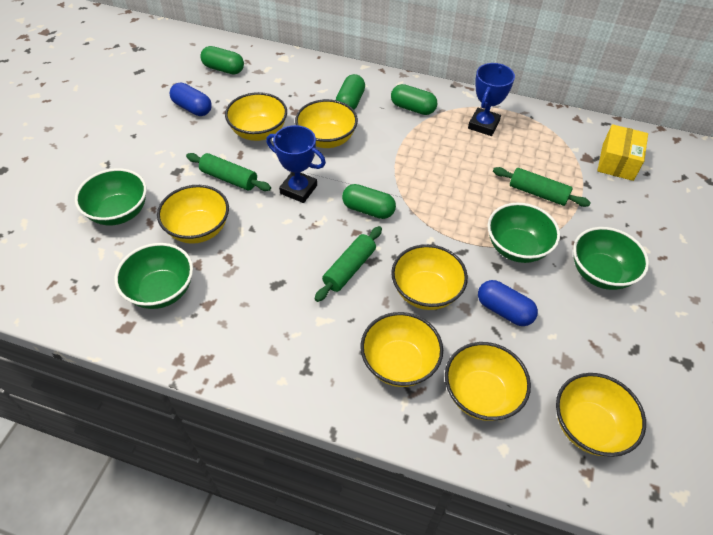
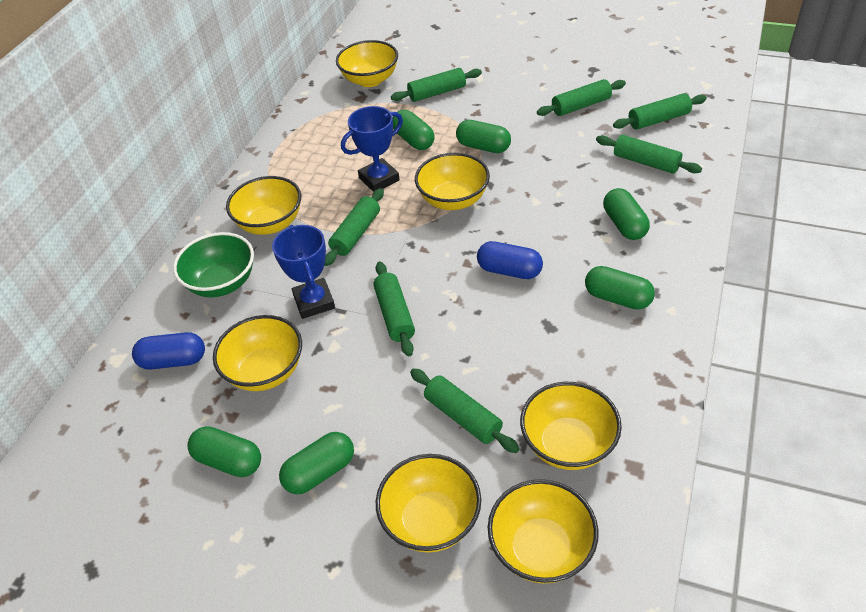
green bowl: 4 -> 1
green capsule: 4 -> 6
green rolling pin: 3 -> 7
yellow box: 1 -> 0

